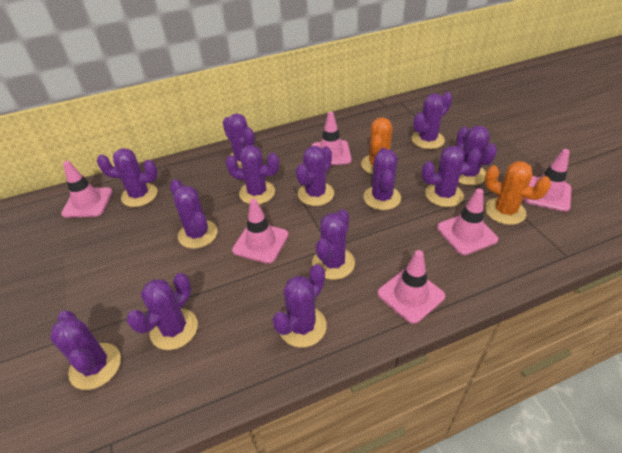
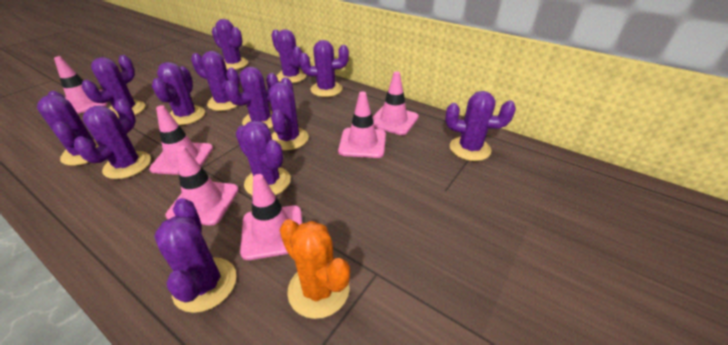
orange cactus: 2 -> 1

